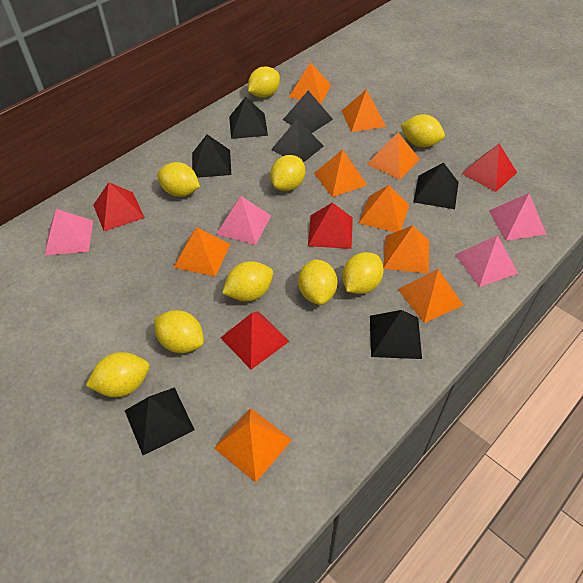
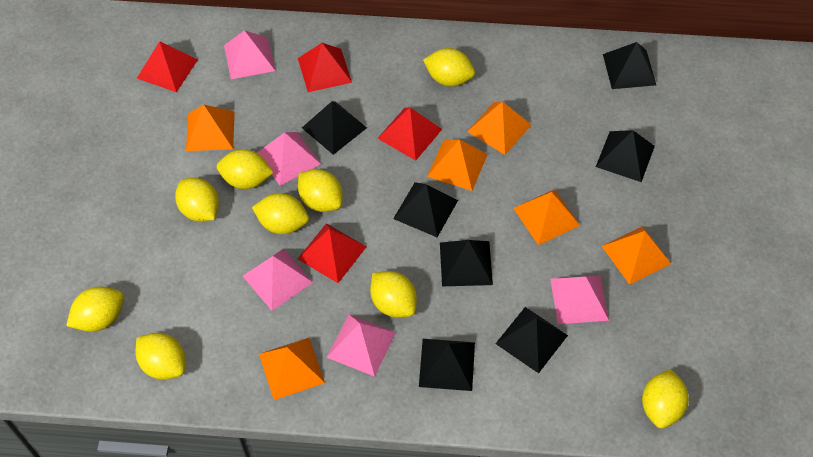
orange pyramid: 9 -> 6
pink pyramid: 4 -> 5

